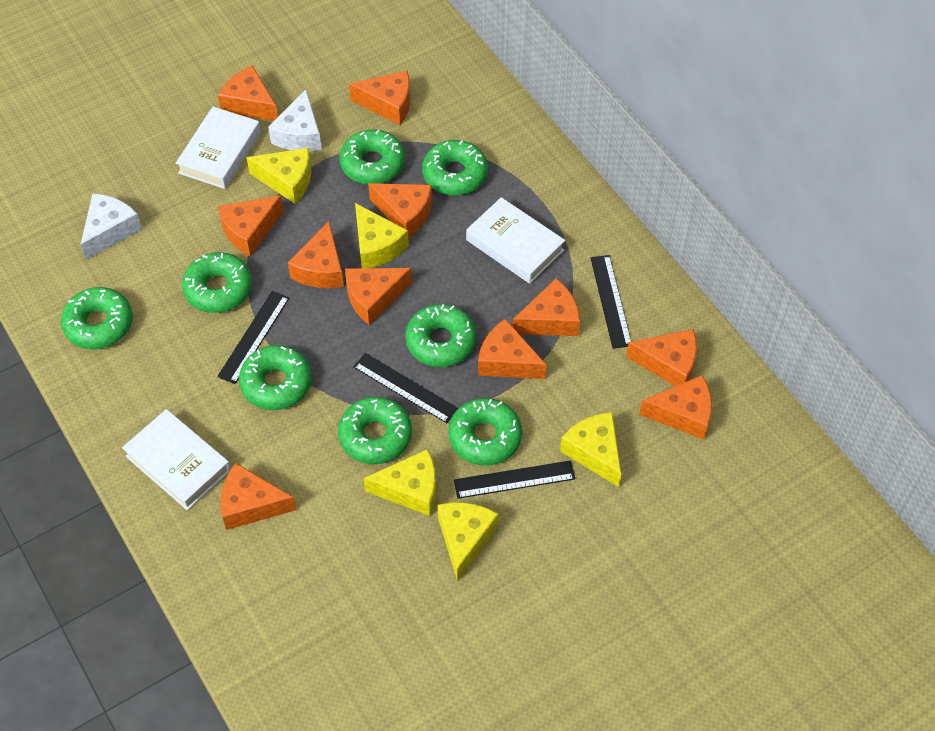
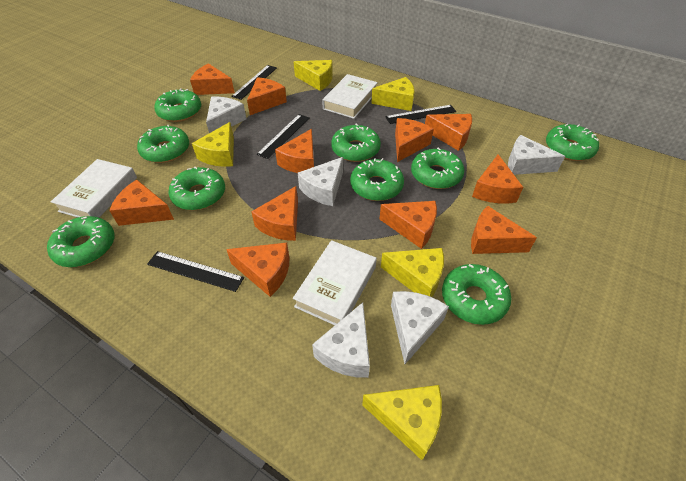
green donut: 8 -> 9
white cheese: 2 -> 5

